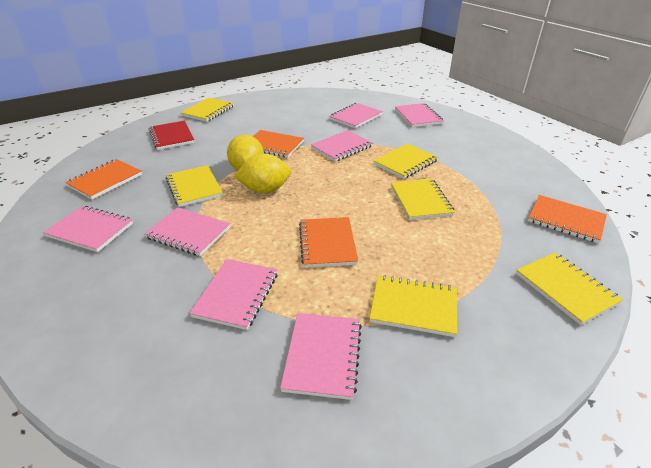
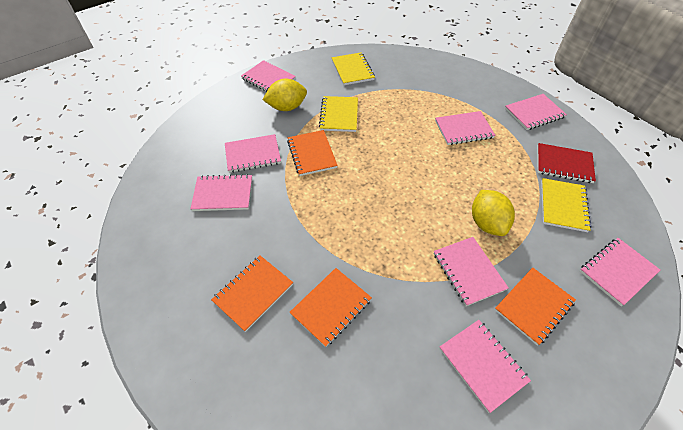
pink notebook: 7 -> 8
yellow notebook: 6 -> 3

